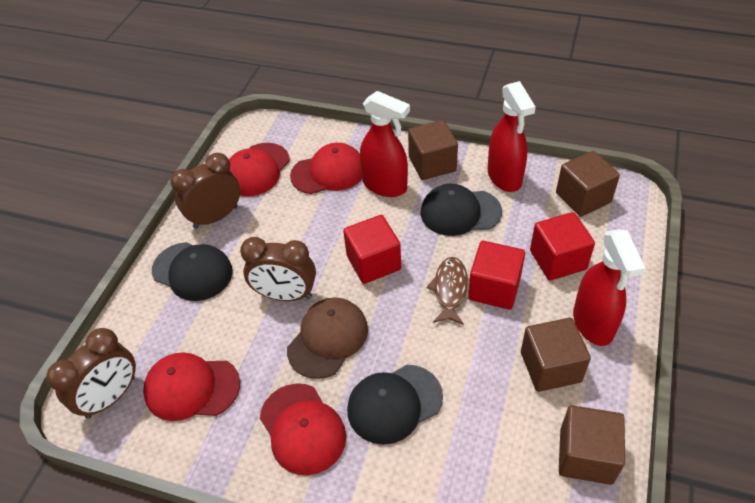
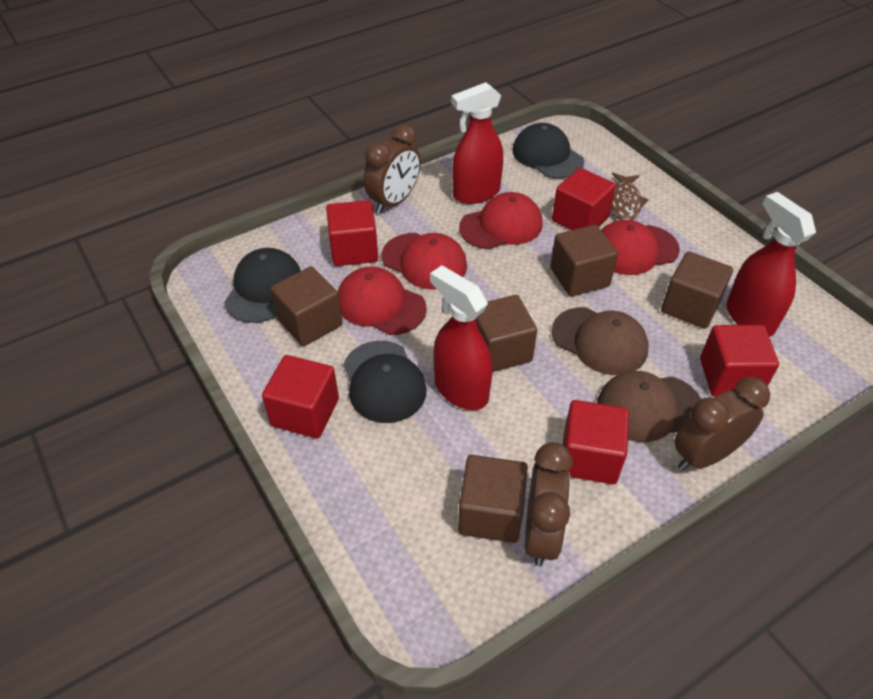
brown cap: 1 -> 2
brown cube: 4 -> 5
red cube: 3 -> 5

